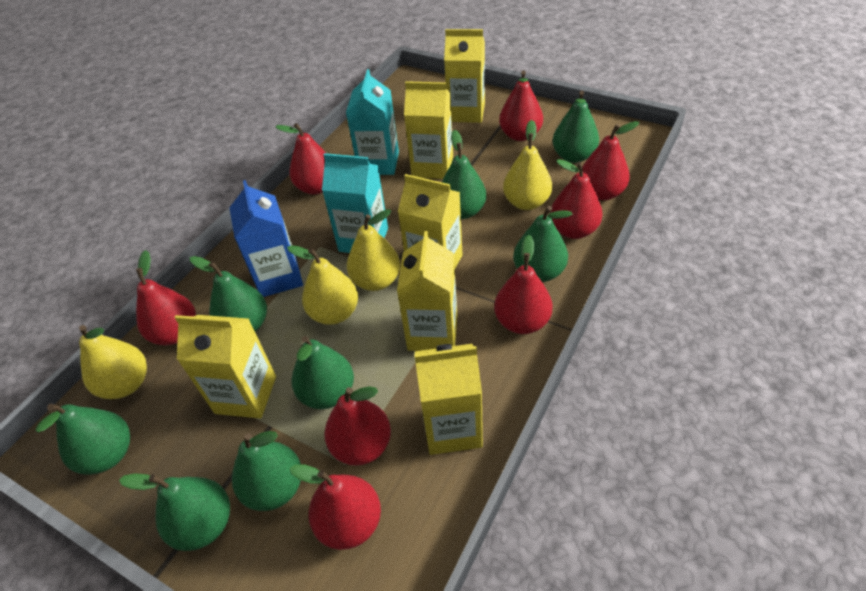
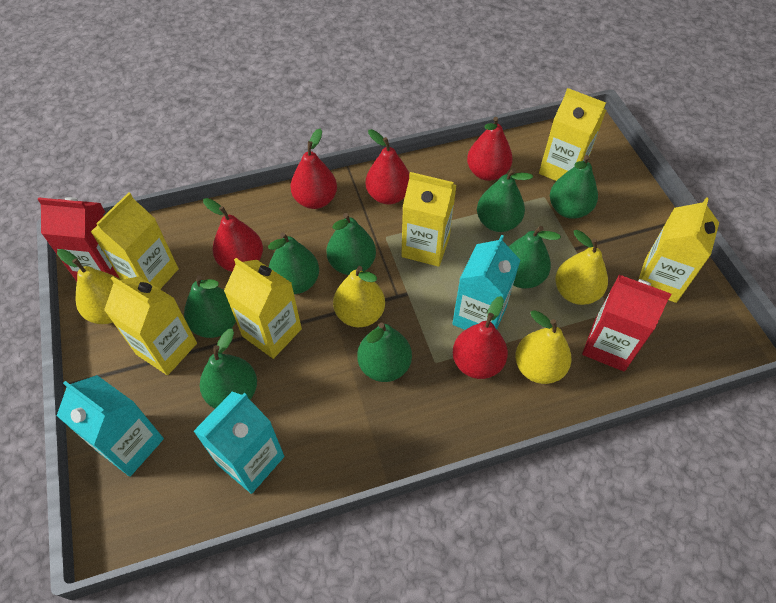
blue carton: 1 -> 0
red carton: 0 -> 2
red pear: 8 -> 5
turquoise carton: 2 -> 3

